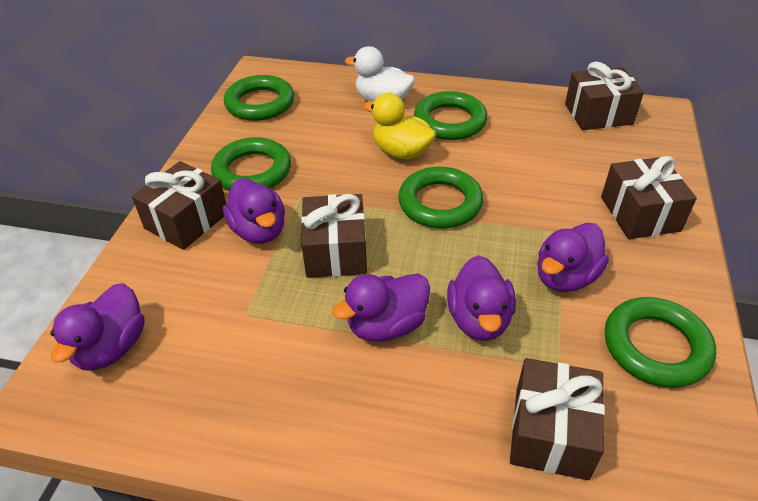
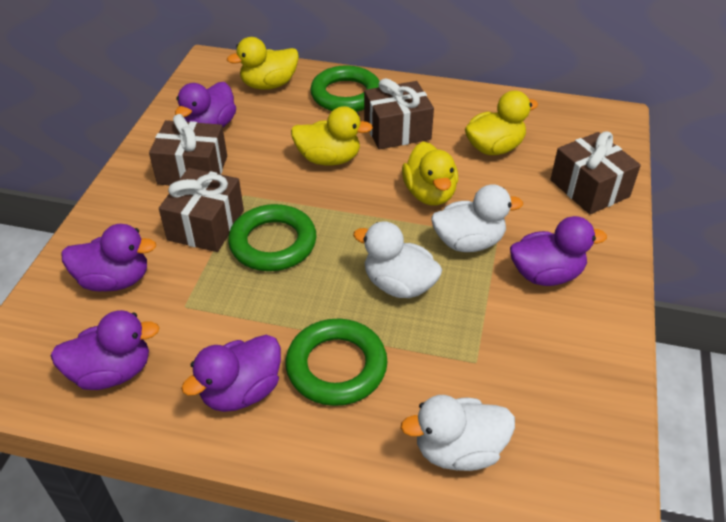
brown gift: 5 -> 4
green ring: 5 -> 3
white duck: 1 -> 3
yellow duck: 1 -> 4

